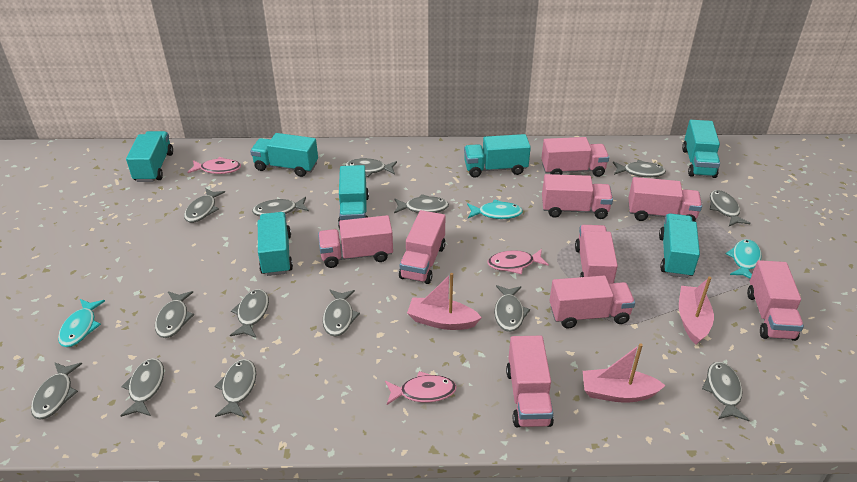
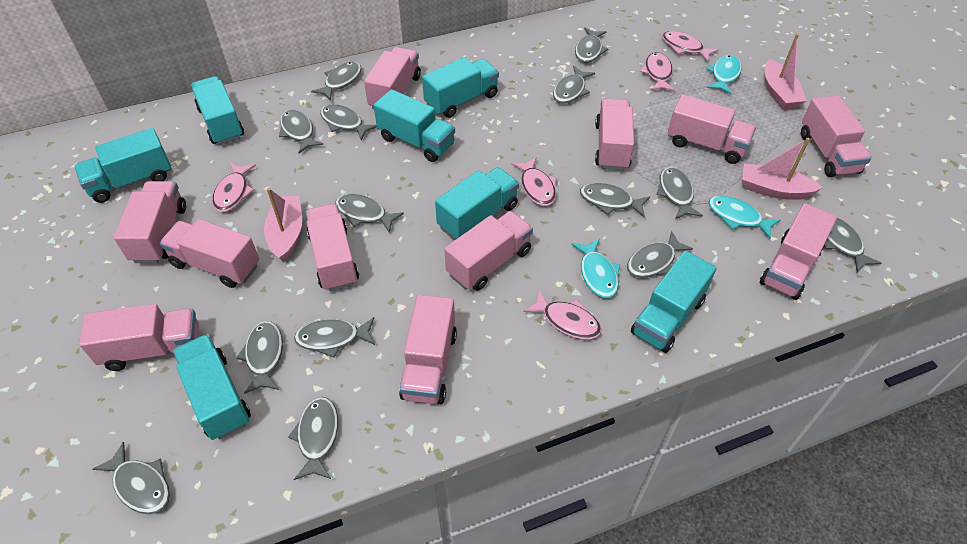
pink fish: 3 -> 5
pink truck: 9 -> 11

